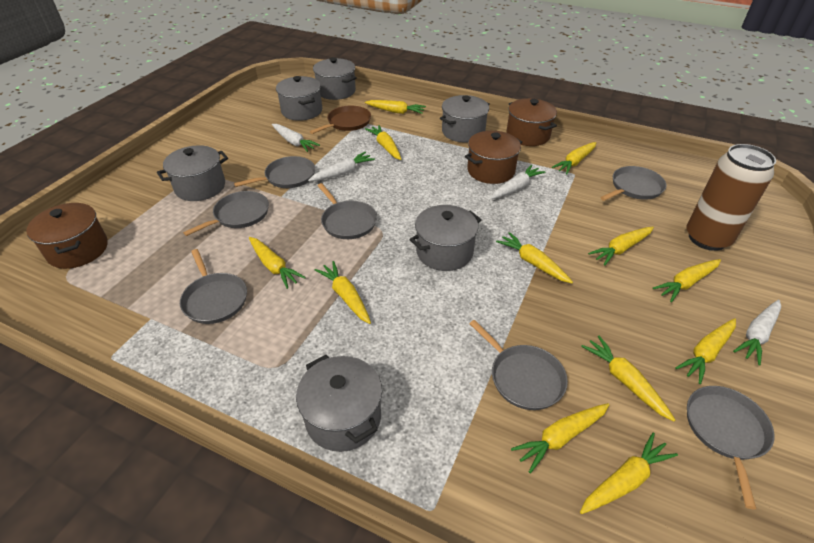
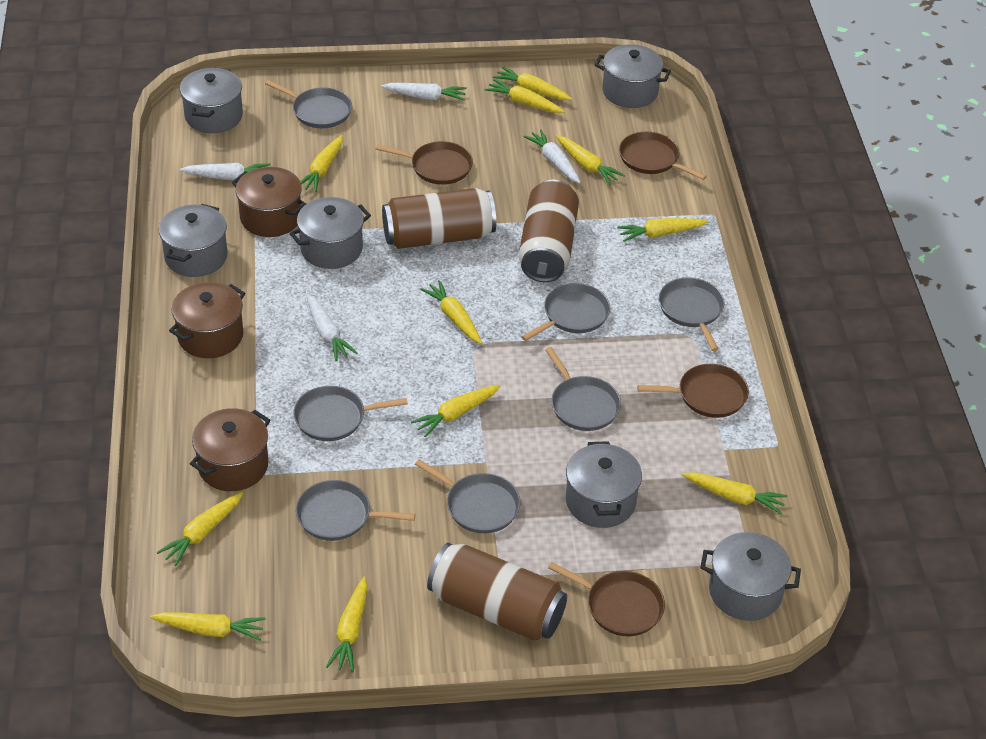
brown can: 1 -> 3
brown pan: 1 -> 4
yellow carrot: 12 -> 11

